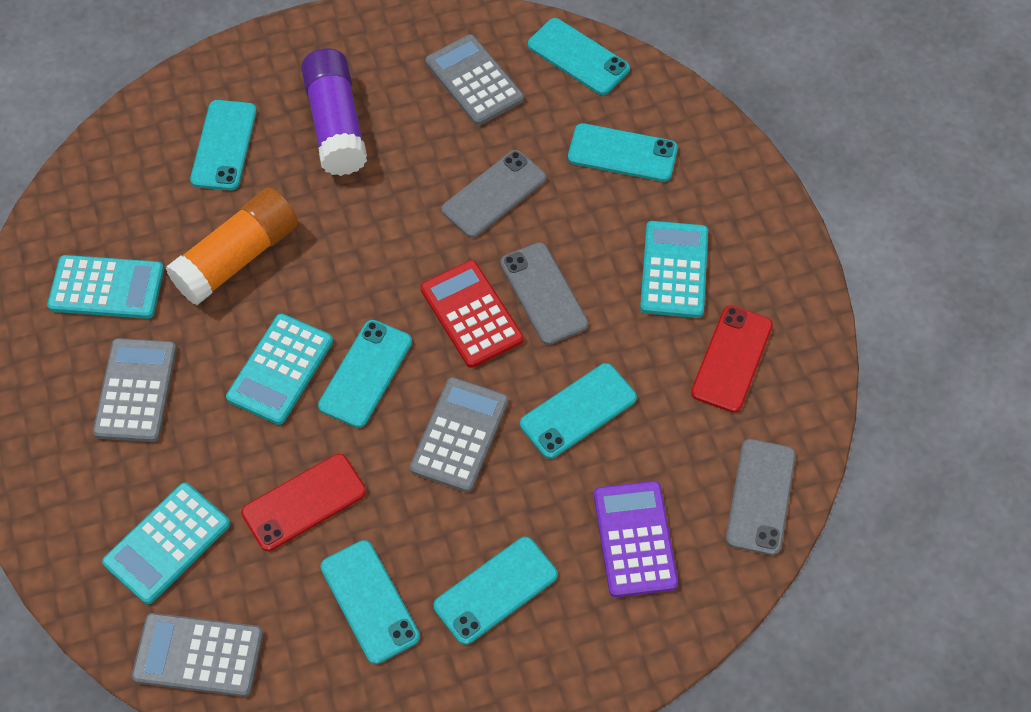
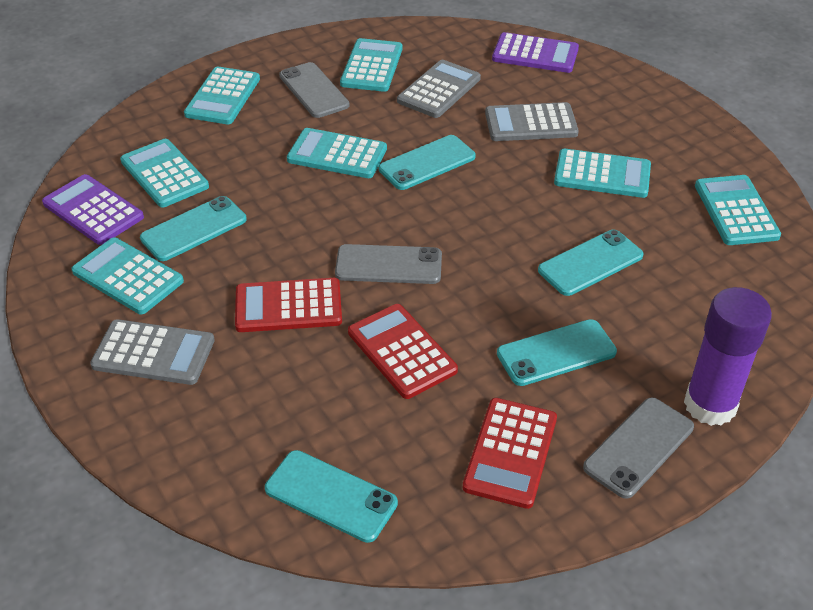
grey calculator: 4 -> 3
orange glue stick: 1 -> 0
purple calculator: 1 -> 2
red calculator: 1 -> 3
red phone: 2 -> 0
turquoise calculator: 4 -> 7
turquoise phone: 7 -> 5

